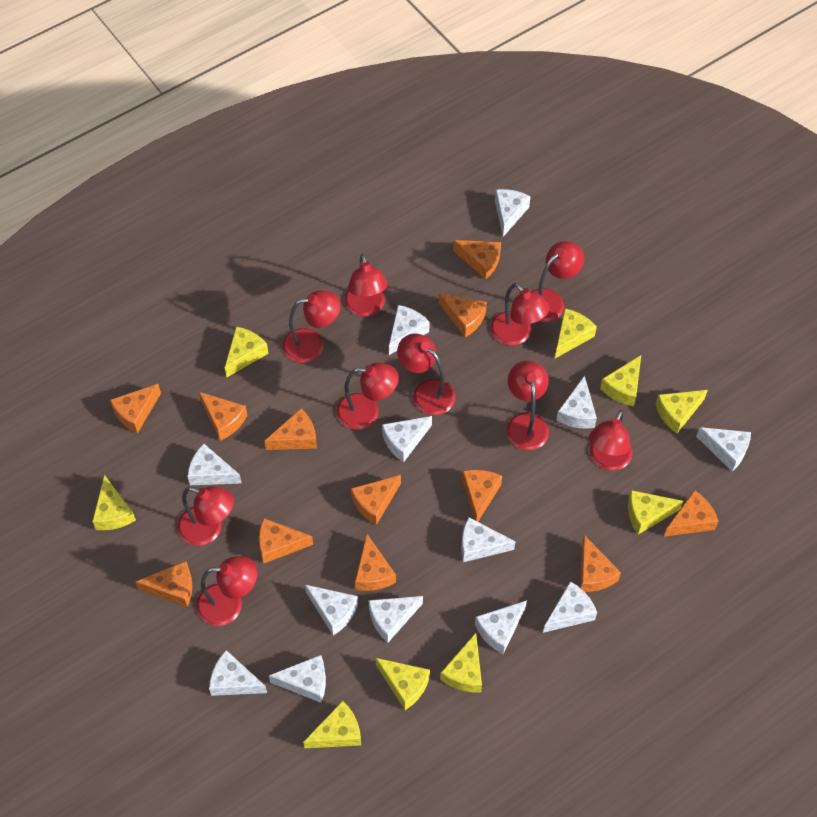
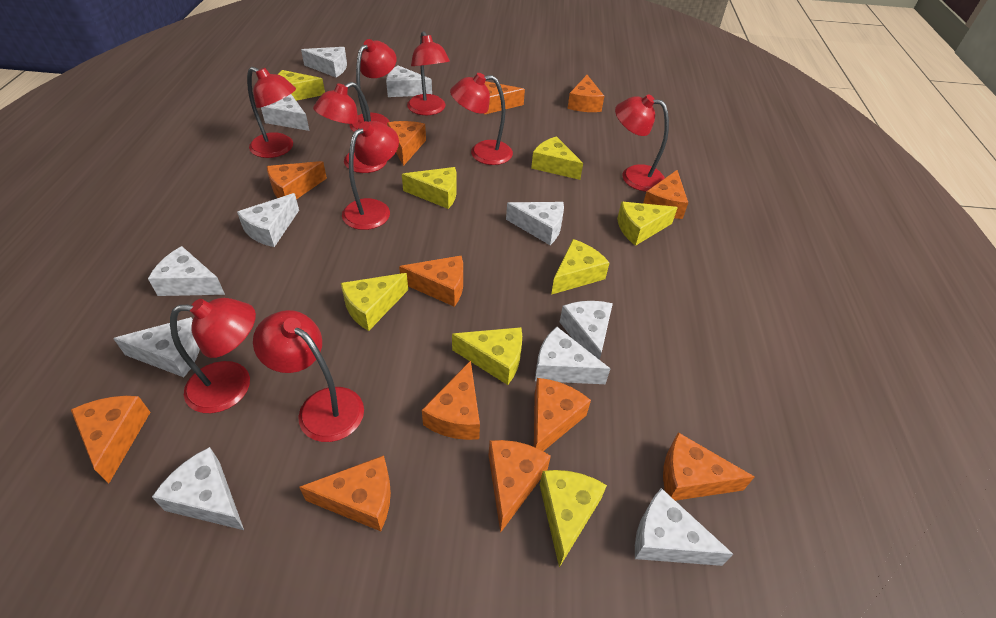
red lamp: 10 -> 9
white cheese: 13 -> 11
yellow cheese: 9 -> 8

